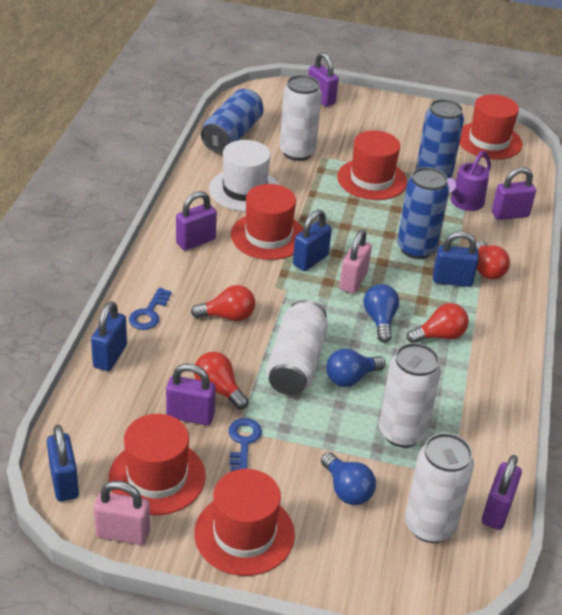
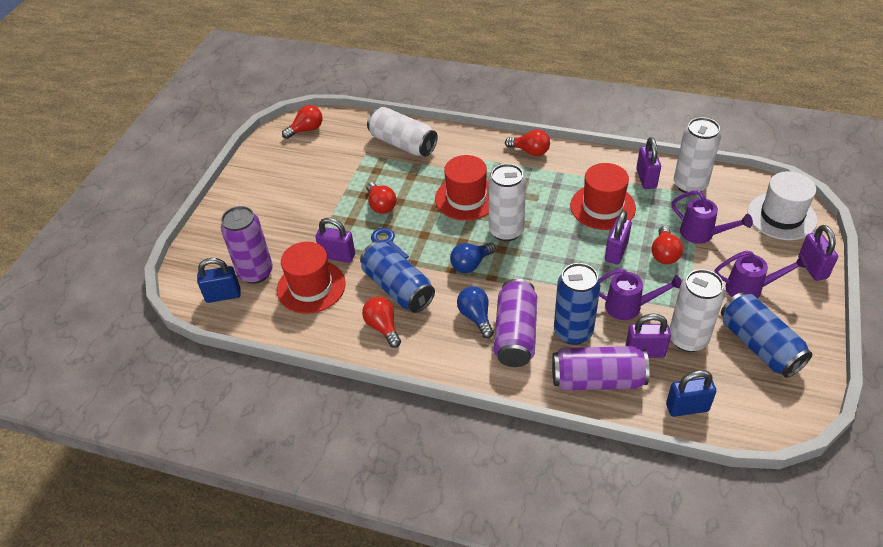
blue key: 2 -> 1
blue light bulb: 3 -> 2
blue padlock: 4 -> 2
pink padlock: 2 -> 0
purple can: 0 -> 3
purple watering can: 1 -> 3
red hat: 5 -> 3
red light bulb: 4 -> 5

